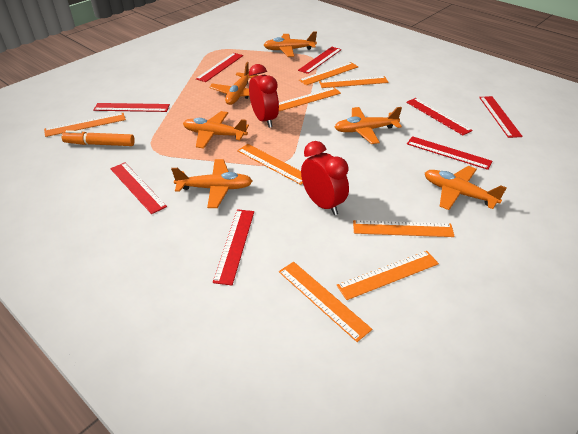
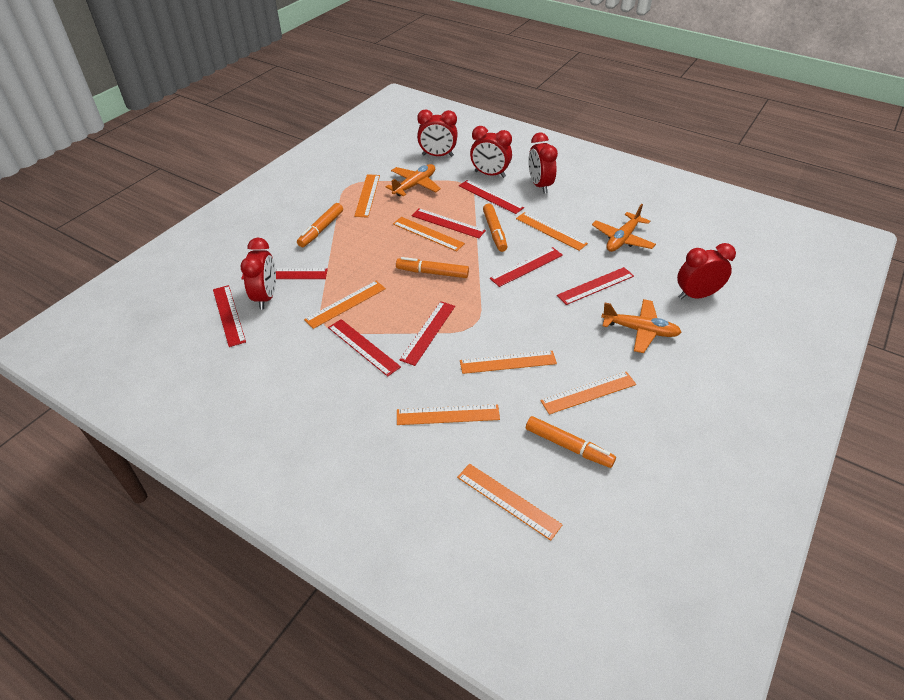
orange marker: 1 -> 4
orange plane: 6 -> 3
red clock: 2 -> 5

